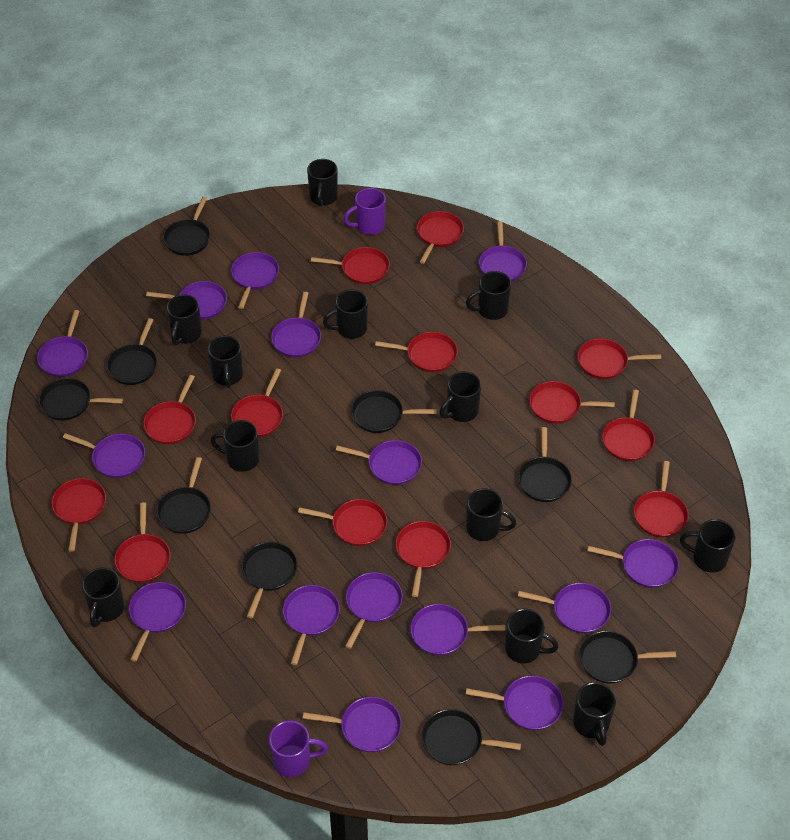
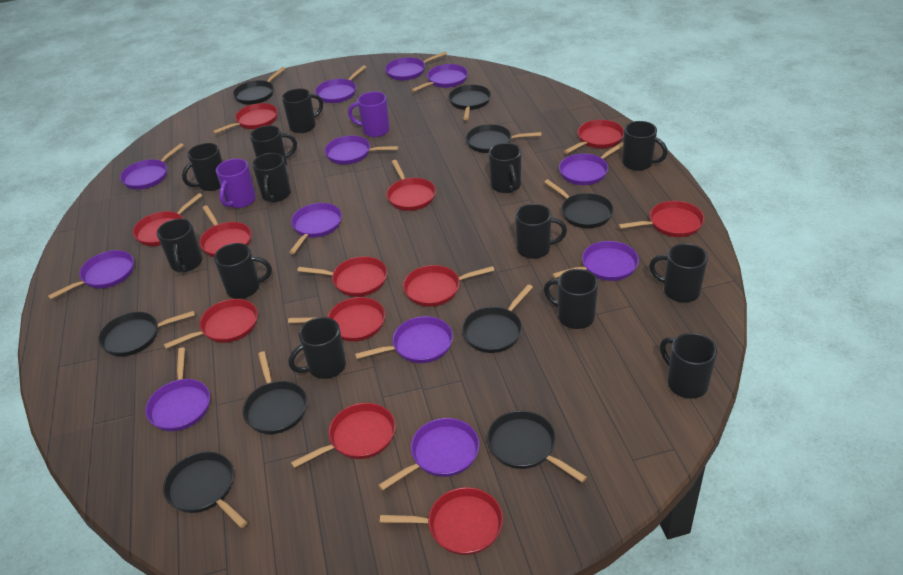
black mug: 12 -> 13
purple pan: 15 -> 12
red pan: 13 -> 12

